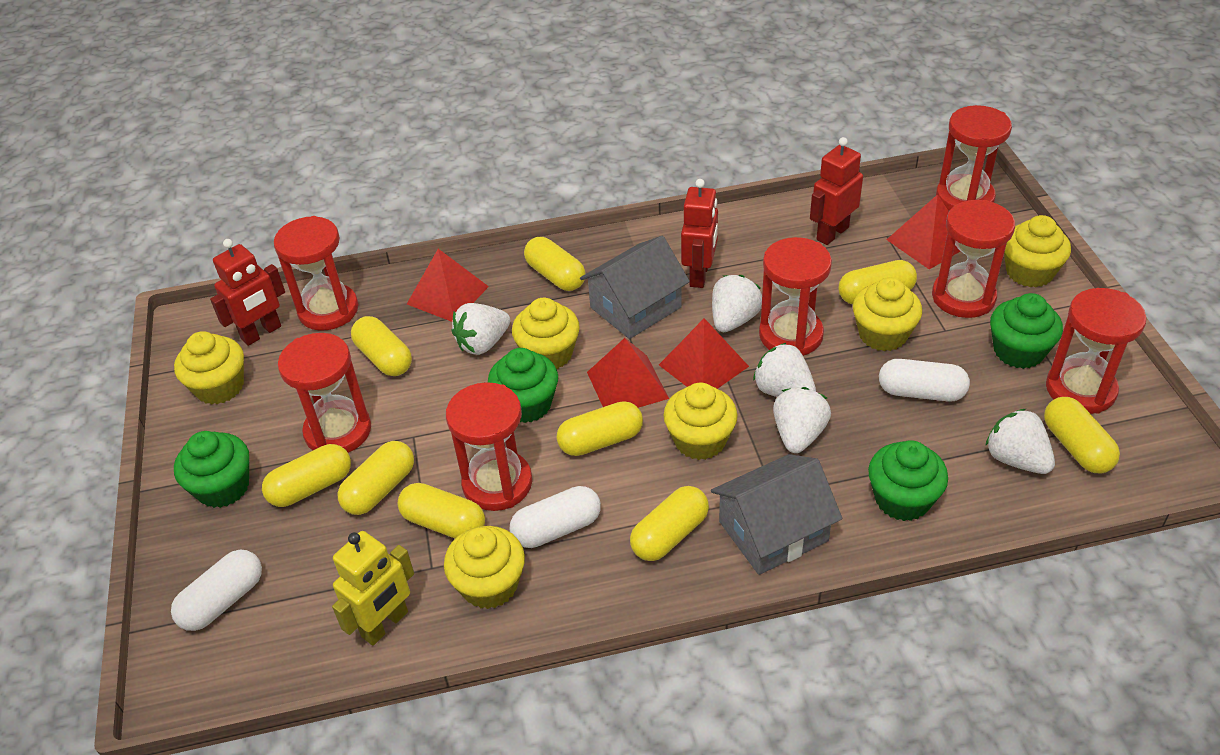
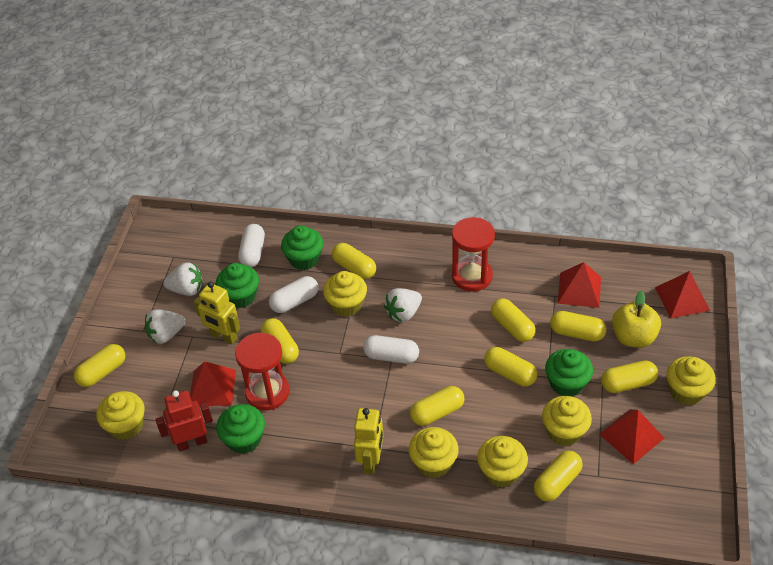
grey house: 2 -> 0
red hourglass: 7 -> 2
red robot: 3 -> 1
white strawberry: 5 -> 3
yellow apple: 0 -> 1
yellow robot: 1 -> 2

